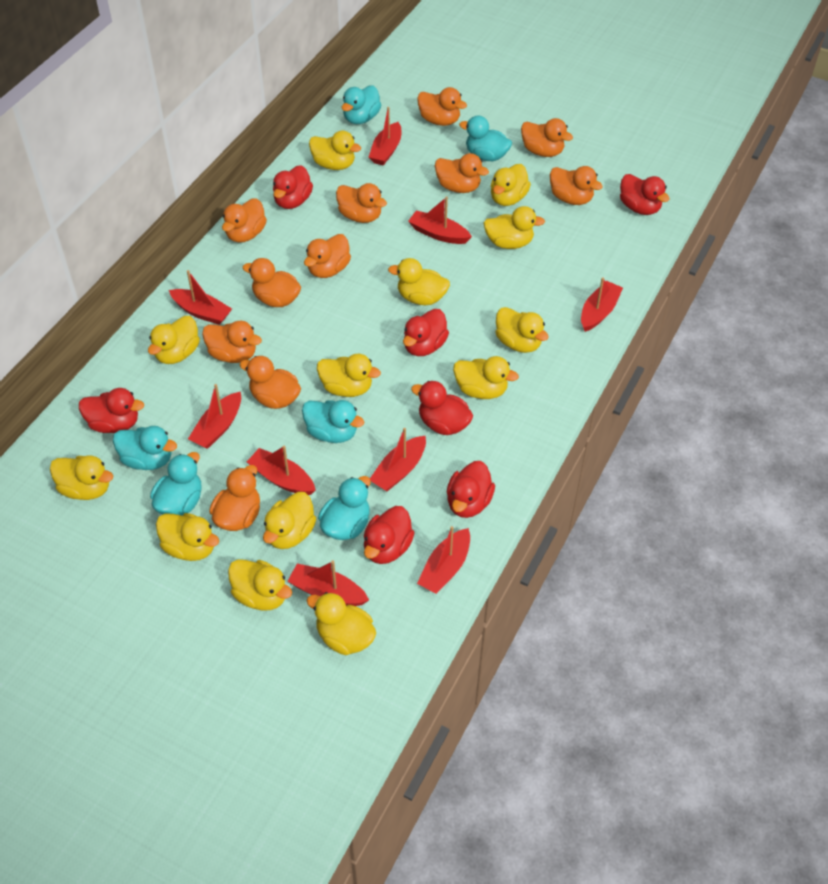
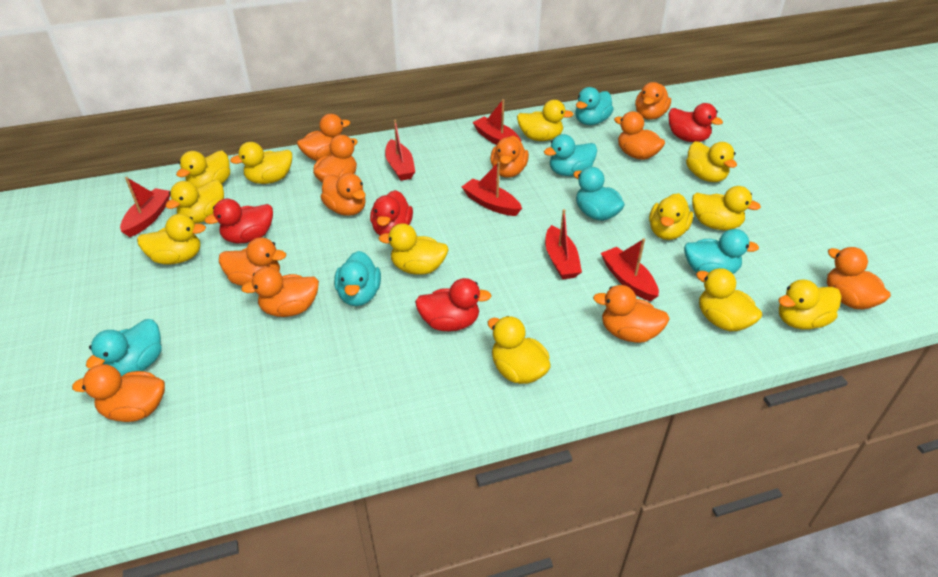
red boat: 9 -> 6
red duck: 7 -> 4
yellow duck: 13 -> 12

